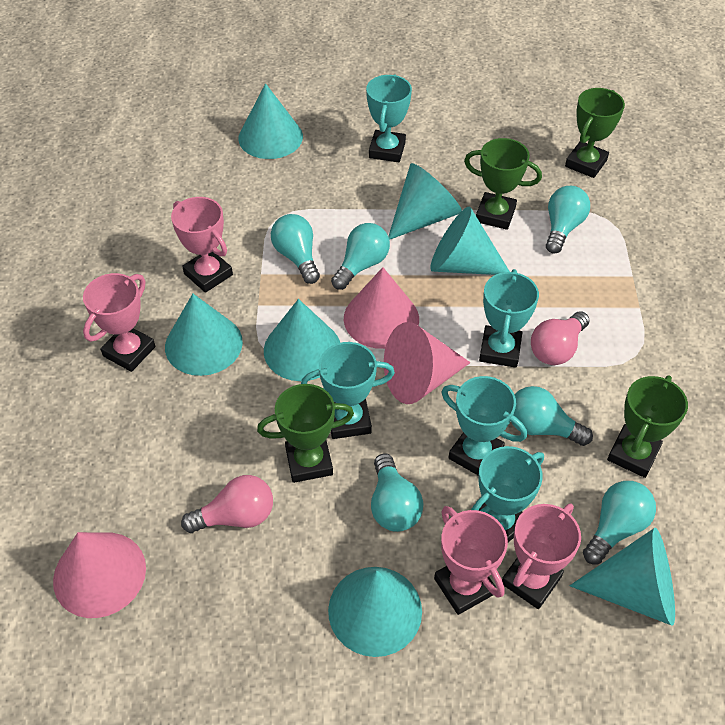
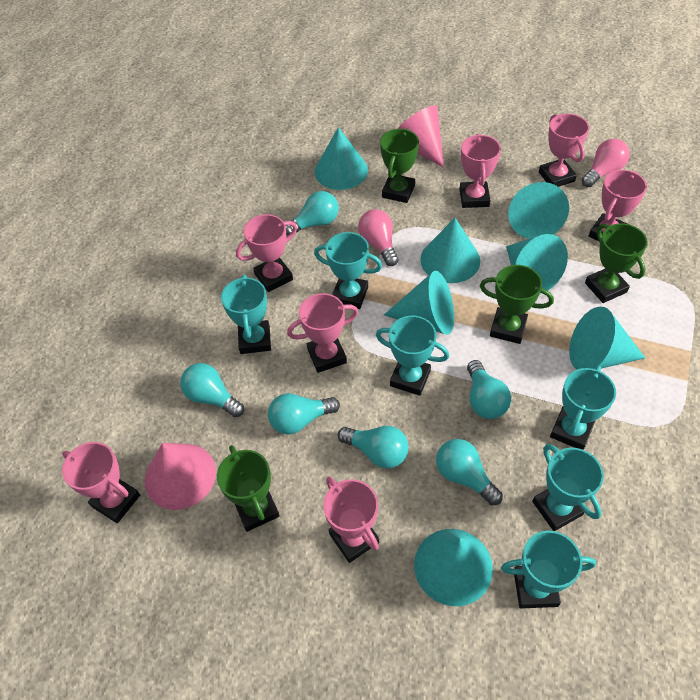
pink cone: 3 -> 2
pink trophy: 4 -> 7
turquoise trophy: 5 -> 6

